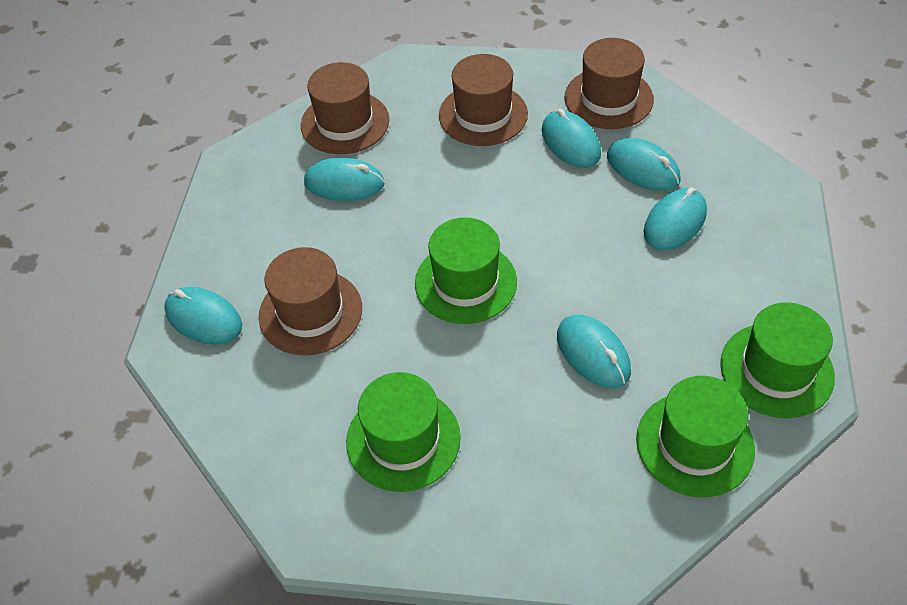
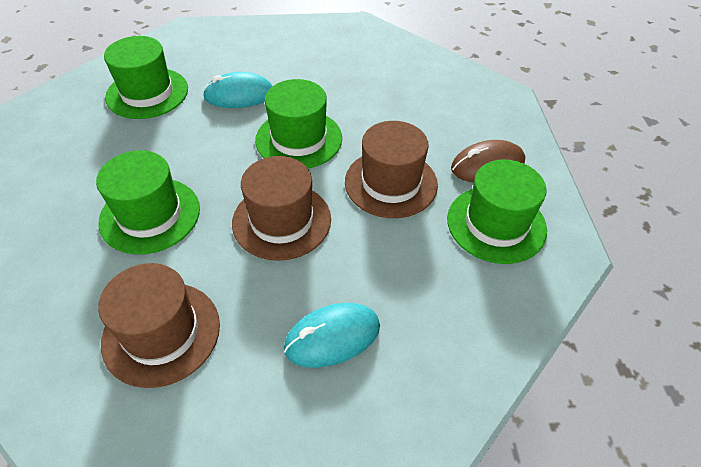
brown hat: 4 -> 3
brown mouse: 0 -> 1
turquoise mouse: 6 -> 2

